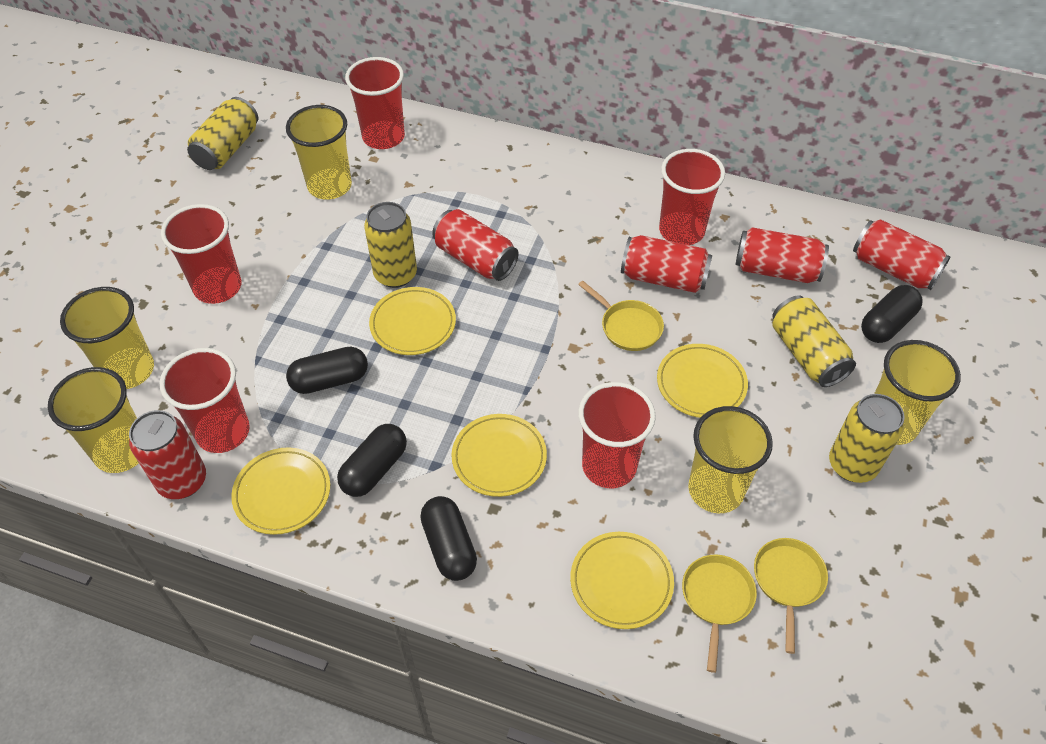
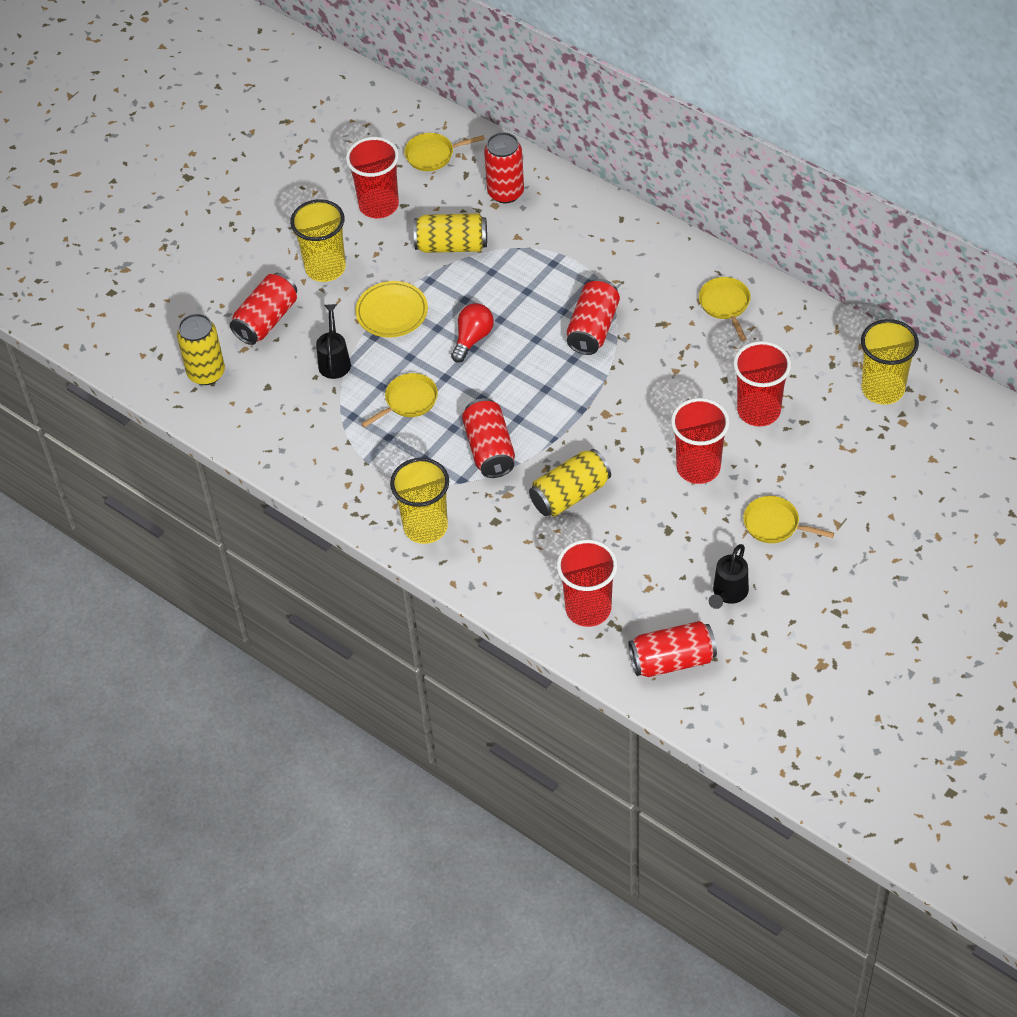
black capsule: 4 -> 0
black watering can: 0 -> 2
red cup: 5 -> 4
red light bulb: 0 -> 1
yellow can: 4 -> 3
yellow cup: 5 -> 3
yellow pan: 3 -> 4
yellow plate: 5 -> 1

